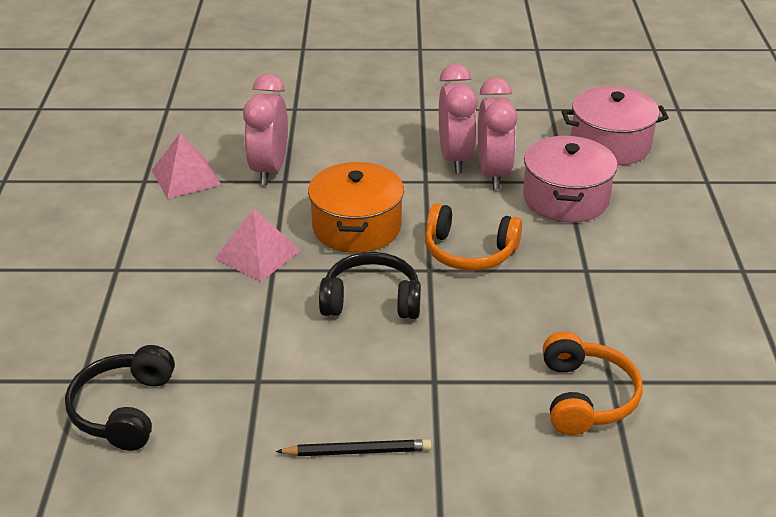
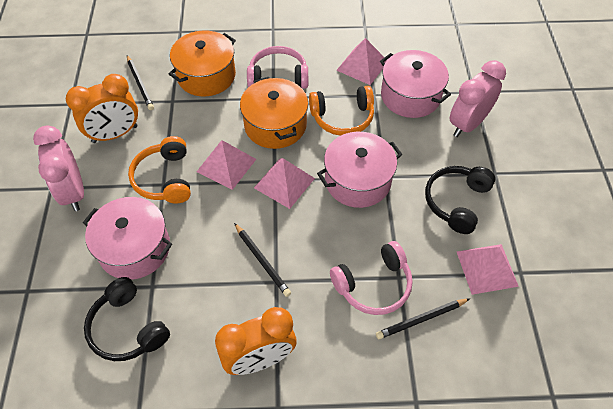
black pencil: 1 -> 3
orange clock: 0 -> 2
orange pot: 1 -> 2
pink clock: 3 -> 2
pink headphones: 0 -> 2
pink pot: 2 -> 3
pink pyramid: 2 -> 4

